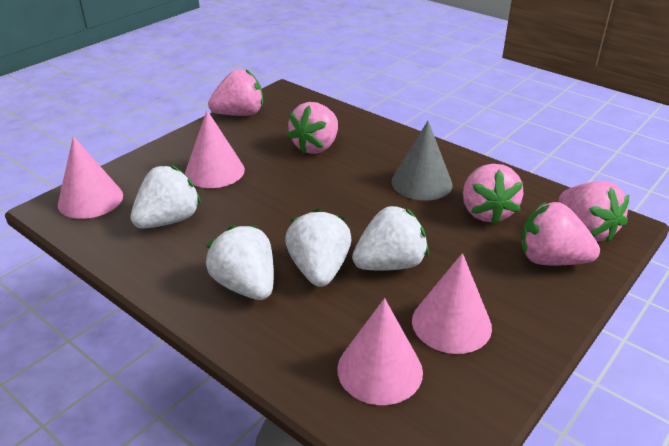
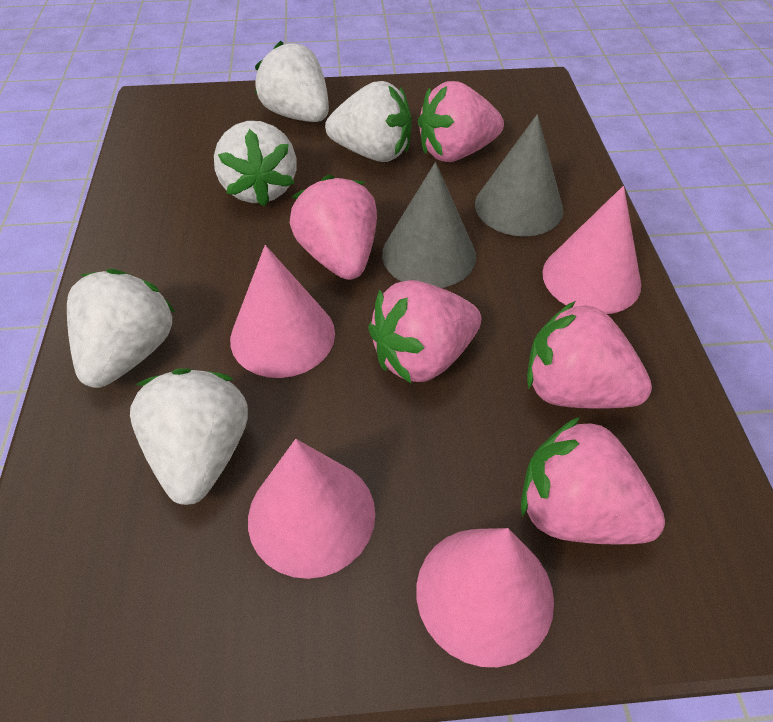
grey cone: 1 -> 2
white strawberry: 4 -> 5

